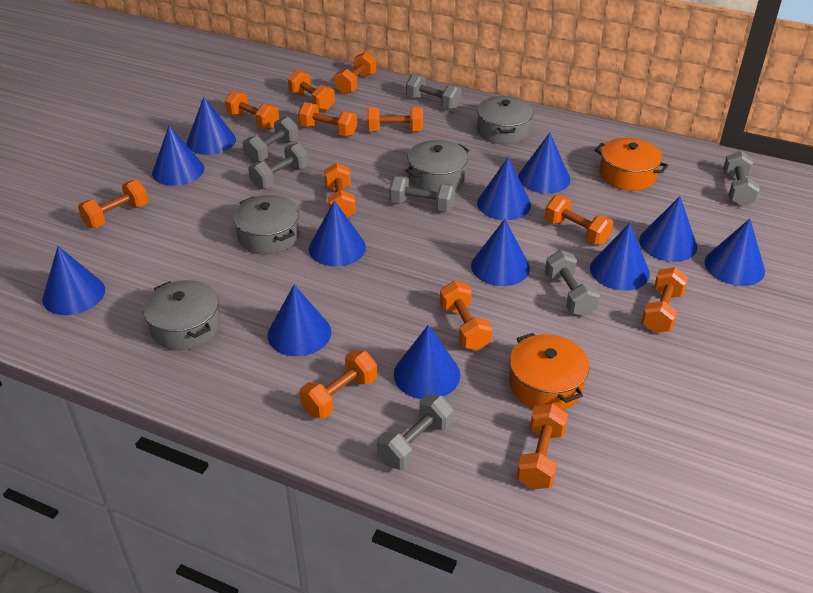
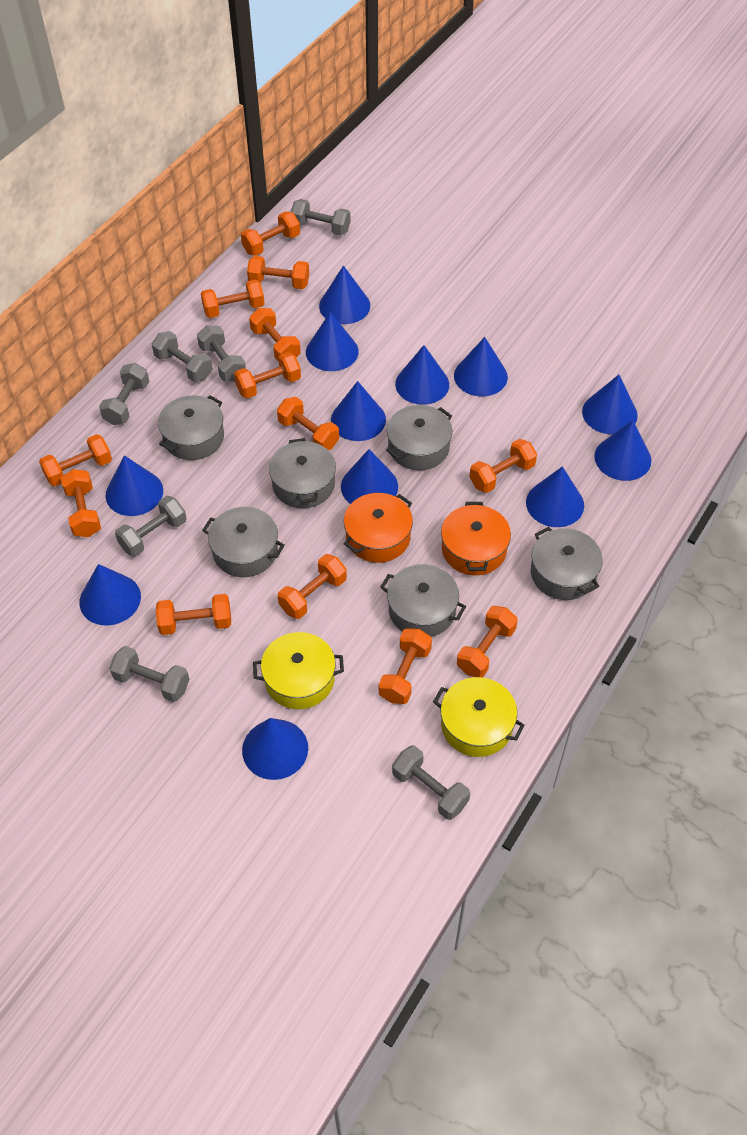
grey pot: 4 -> 6
orange dumbbell: 12 -> 13
yellow pot: 0 -> 2

